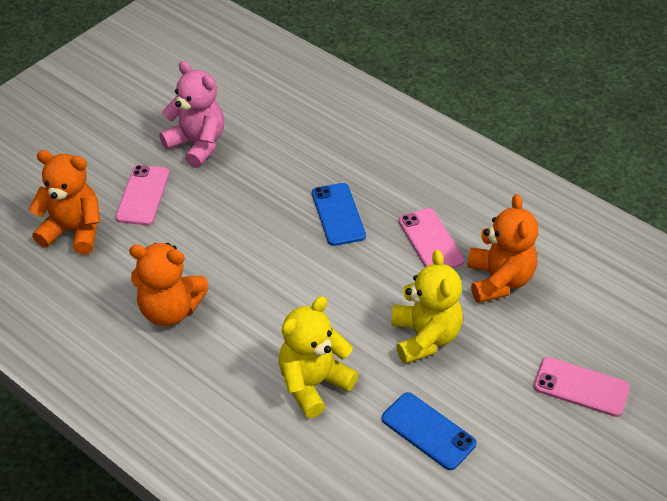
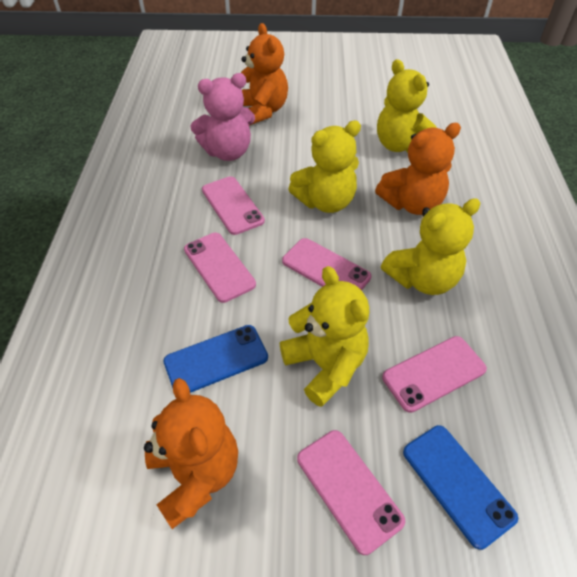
pink phone: 3 -> 5
yellow teddy bear: 2 -> 4

